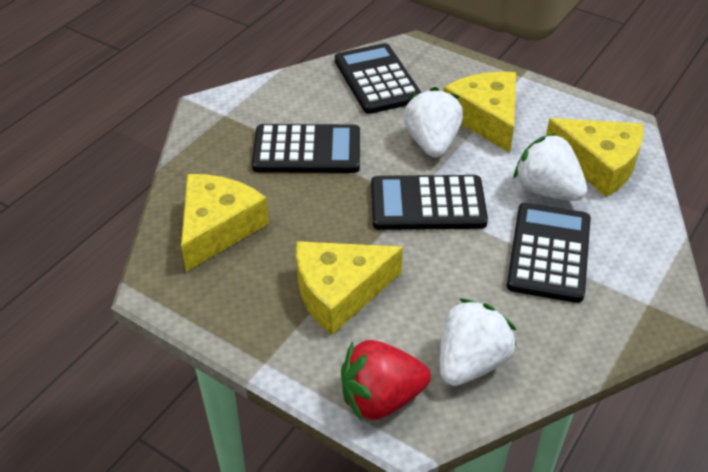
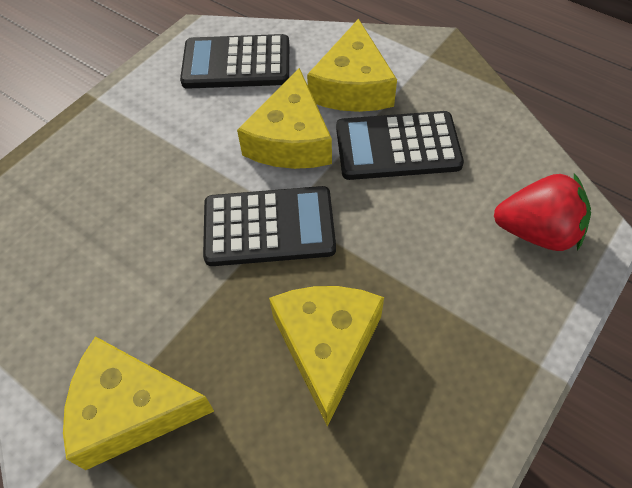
black calculator: 4 -> 3
white strawberry: 3 -> 0

